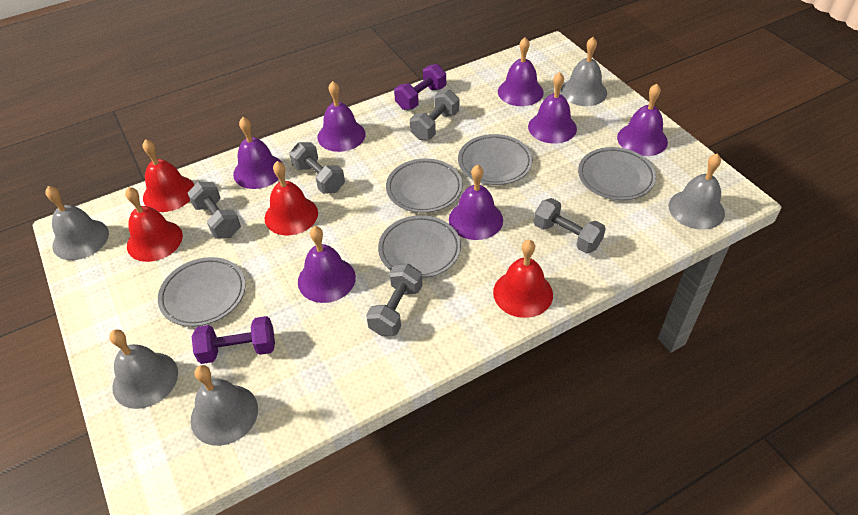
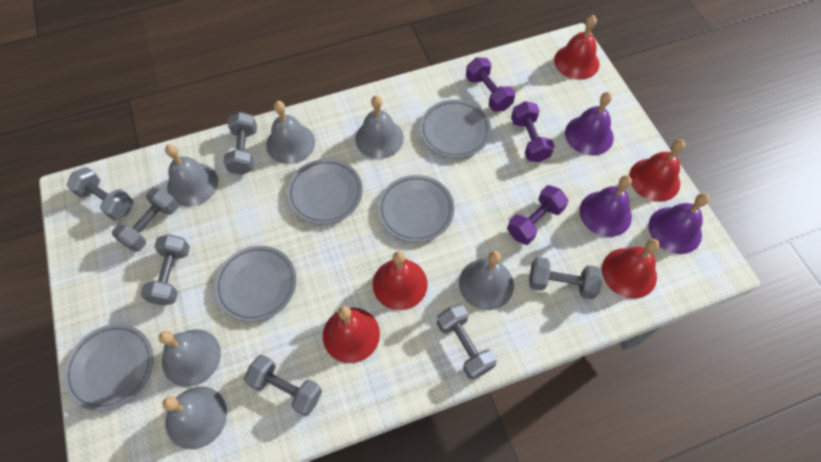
grey bell: 5 -> 6
grey dumbbell: 5 -> 7
purple bell: 7 -> 3
purple dumbbell: 2 -> 3
red bell: 4 -> 5

